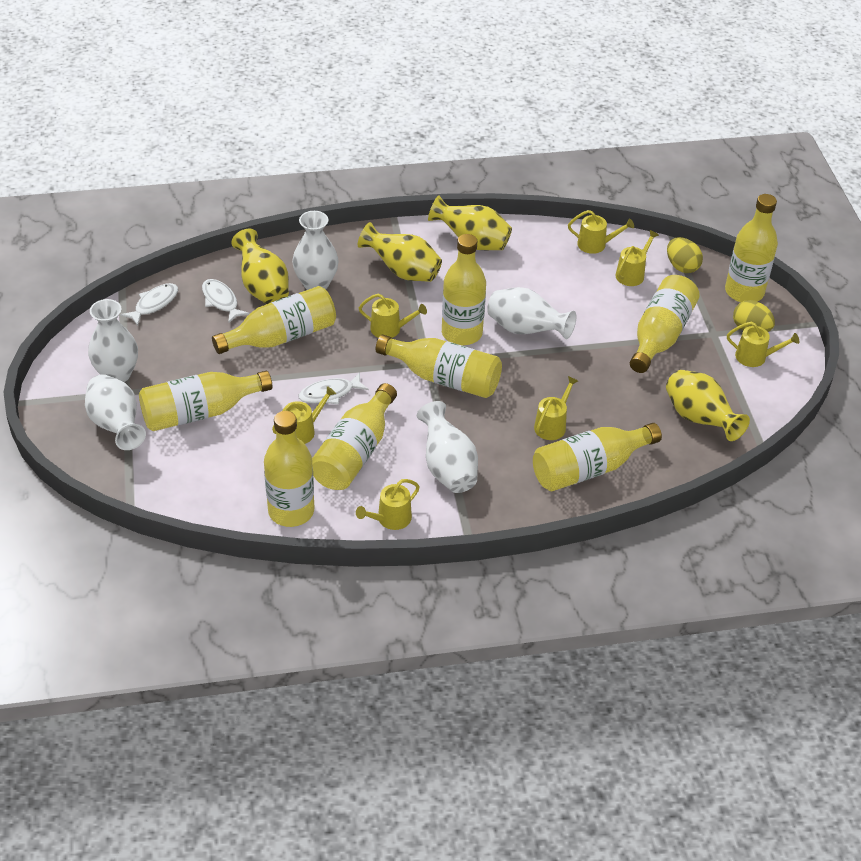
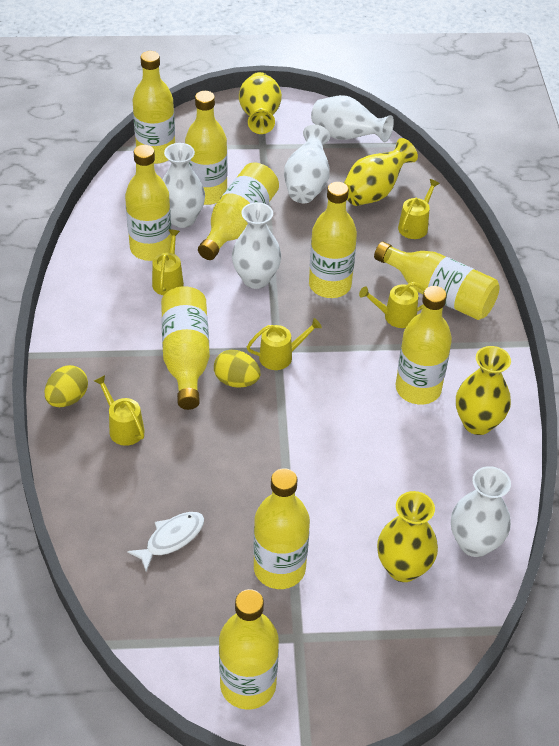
white fish: 3 -> 1
yellow bottle: 9 -> 10
yellow watering can: 7 -> 5

